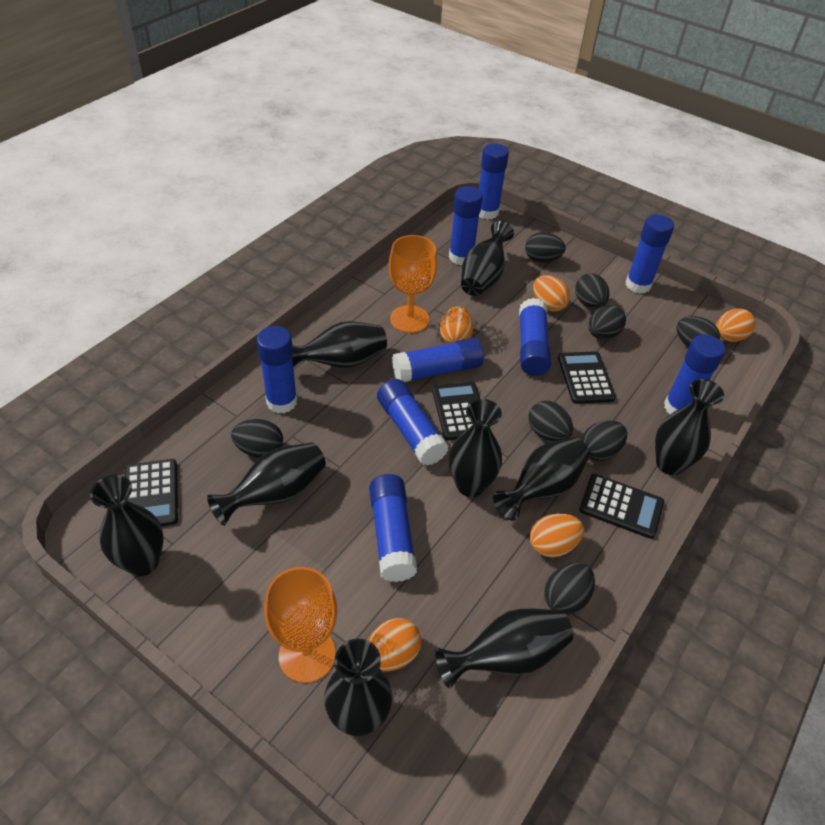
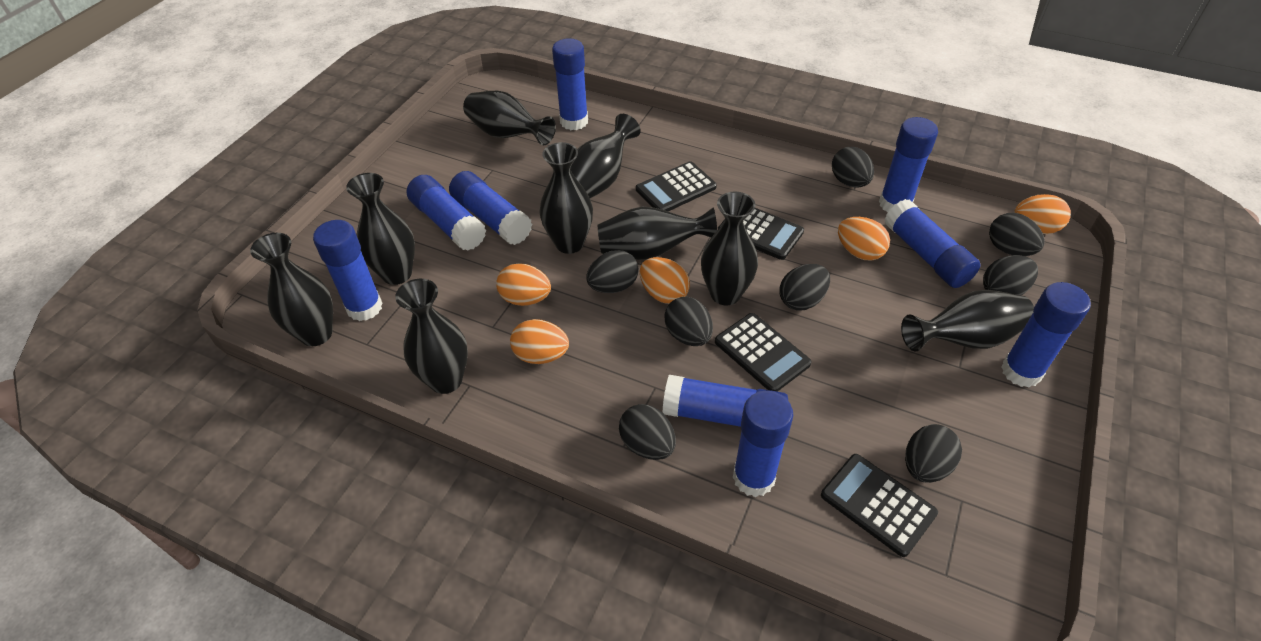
orange goblet: 2 -> 0

